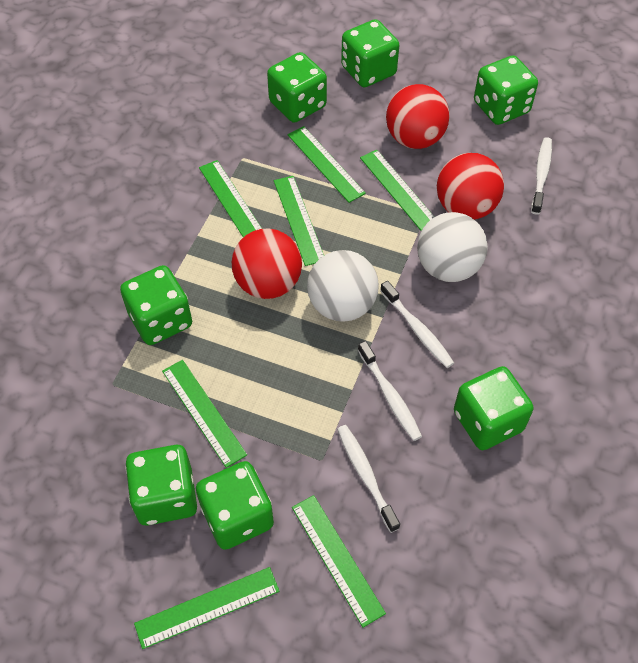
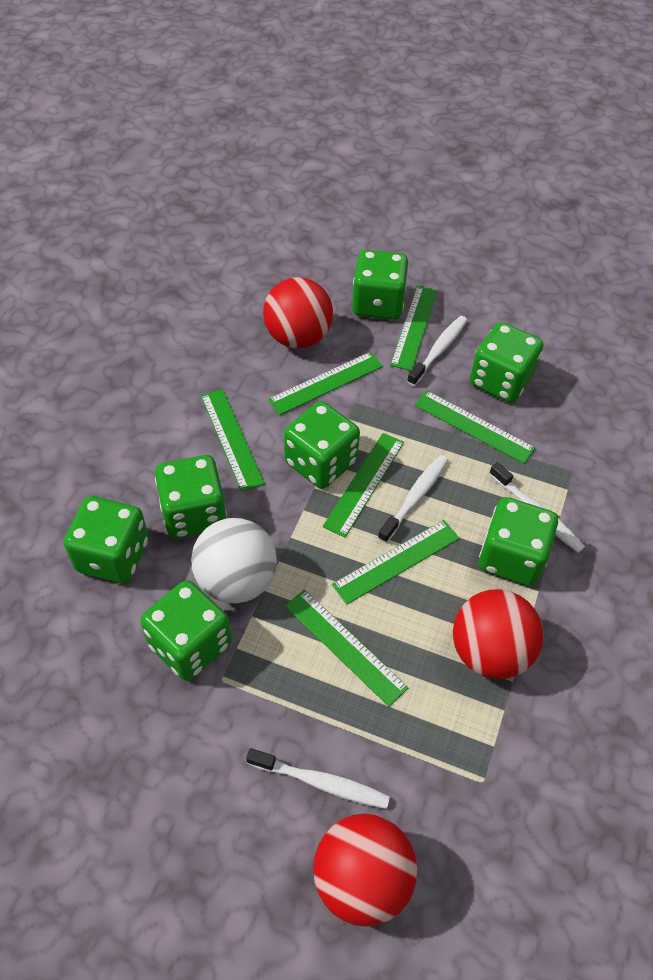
white ball: 2 -> 1

